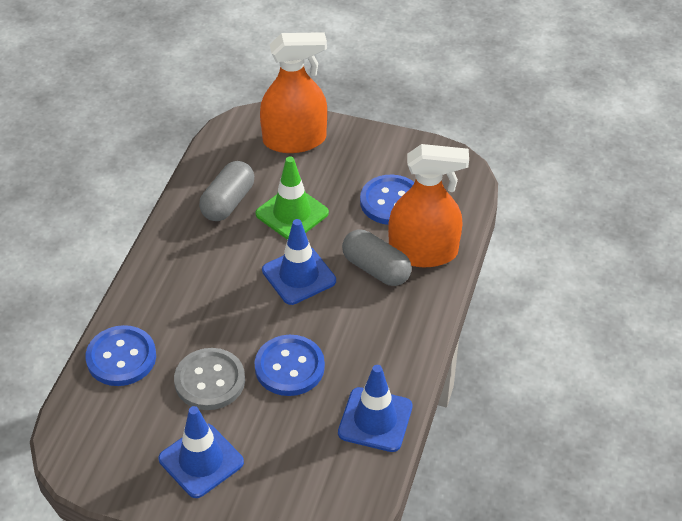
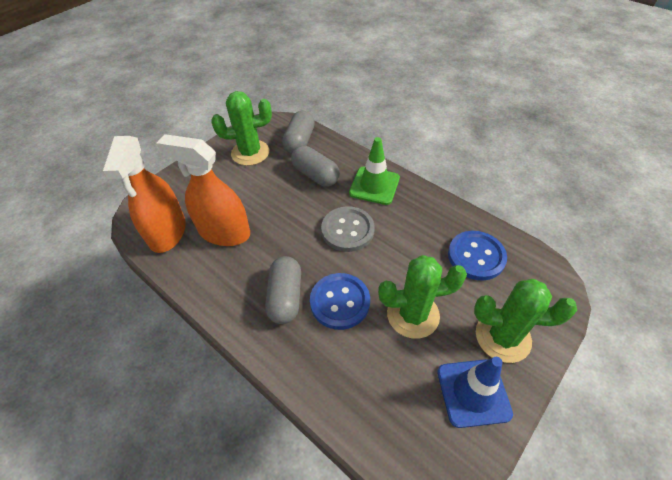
blue button: 3 -> 2
blue traffic cone: 3 -> 1
green cactus: 0 -> 3
grey capsule: 2 -> 3

